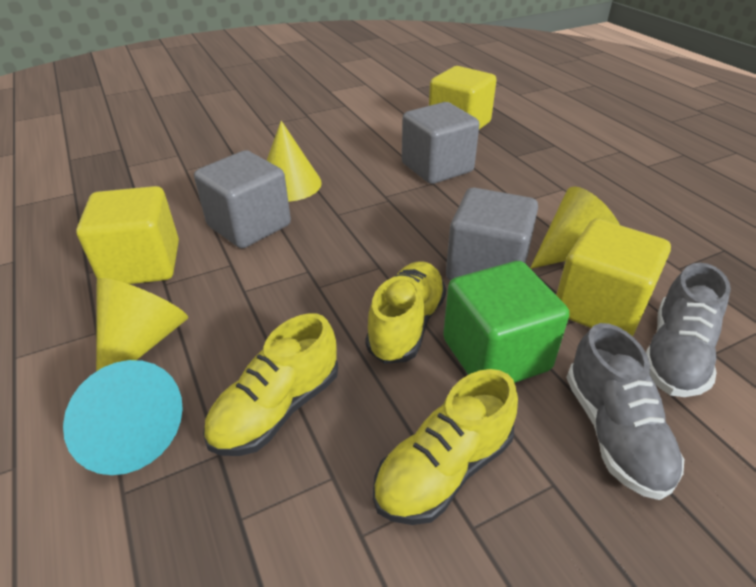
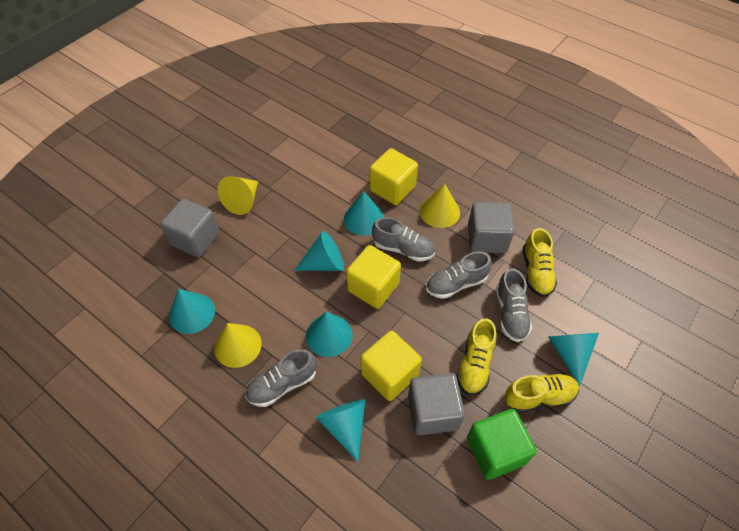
grey shoe: 2 -> 4
turquoise cone: 1 -> 6

